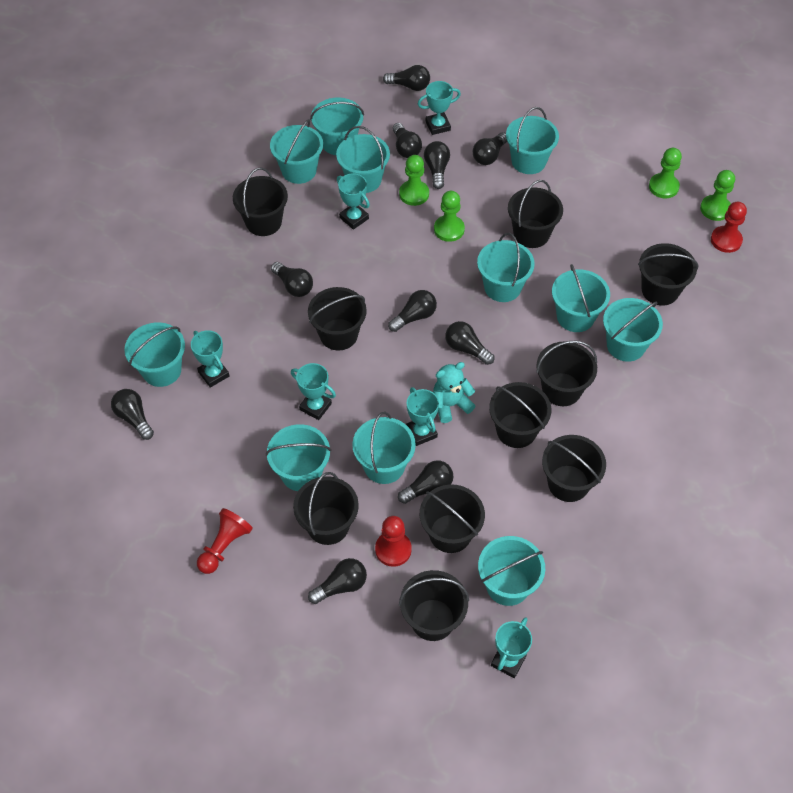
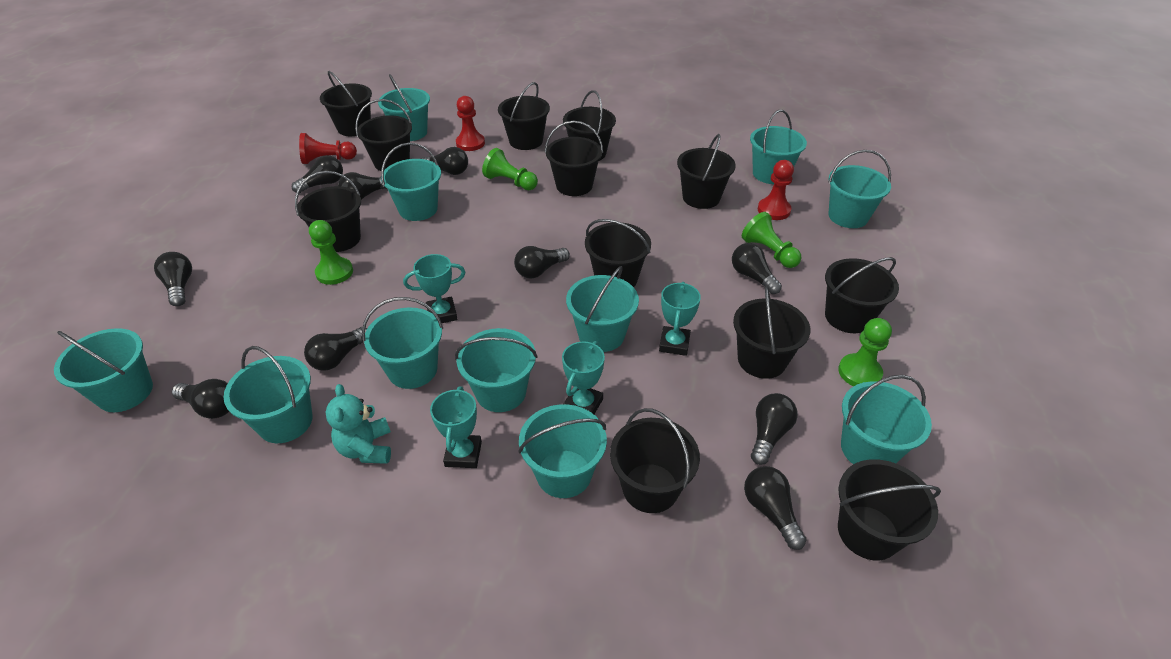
black bucket: 10 -> 12
turquoise trophy: 6 -> 4

